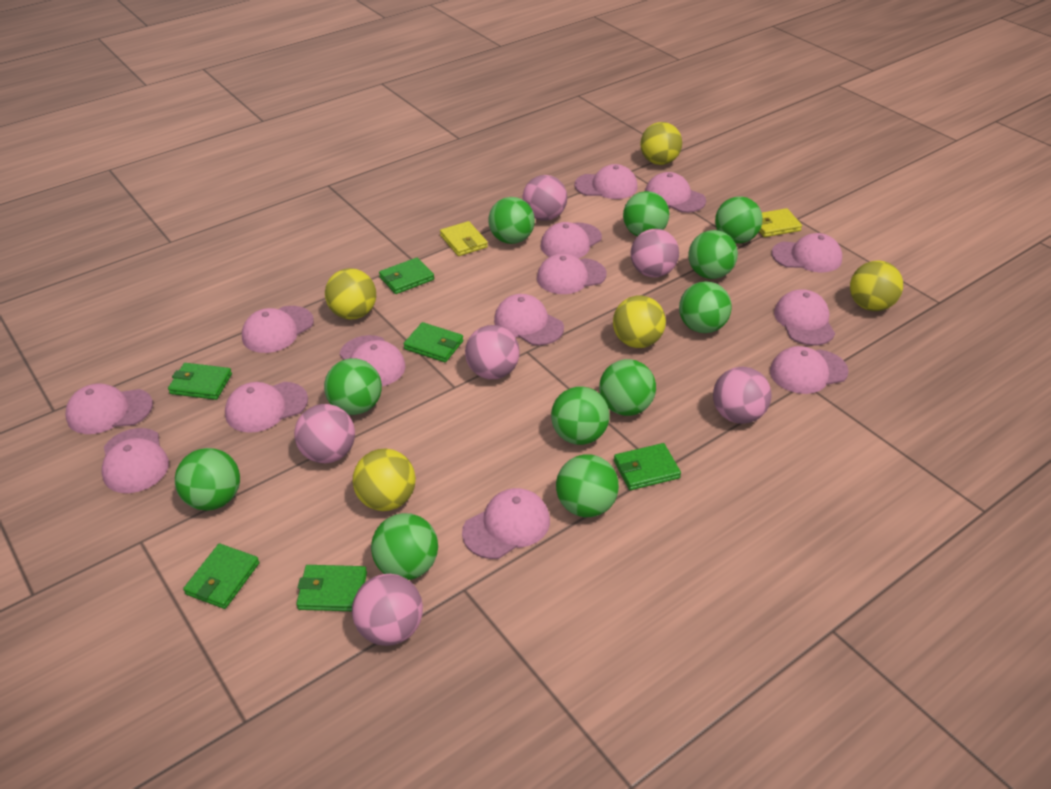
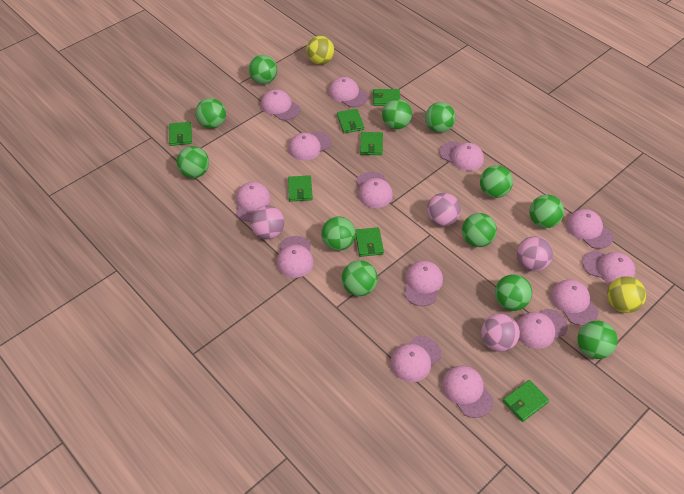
green ball: 11 -> 12
green wallet: 6 -> 7
pink ball: 6 -> 4
yellow ball: 5 -> 2
yellow wallet: 2 -> 0

